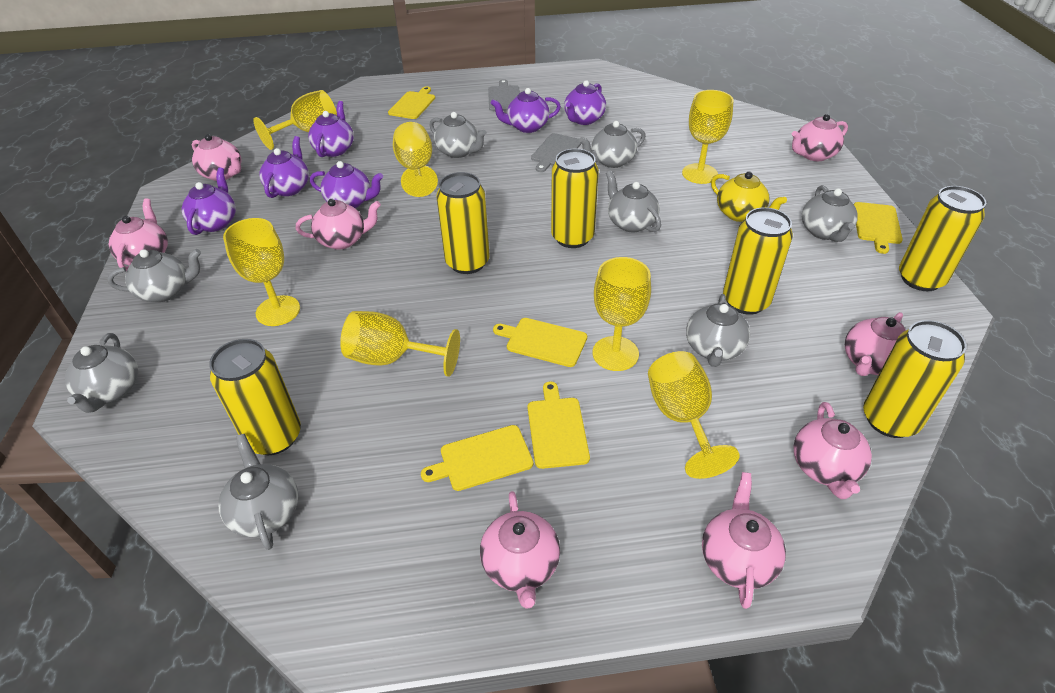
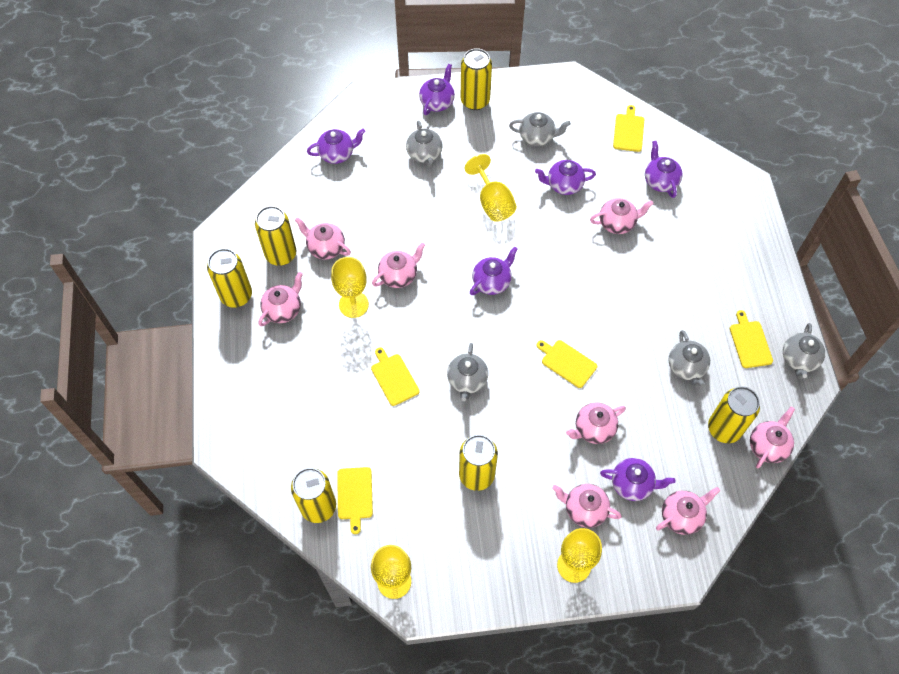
grey cutting board: 2 -> 0
grey teapot: 8 -> 5
yellow goblet: 7 -> 4
yellow teapot: 1 -> 0

